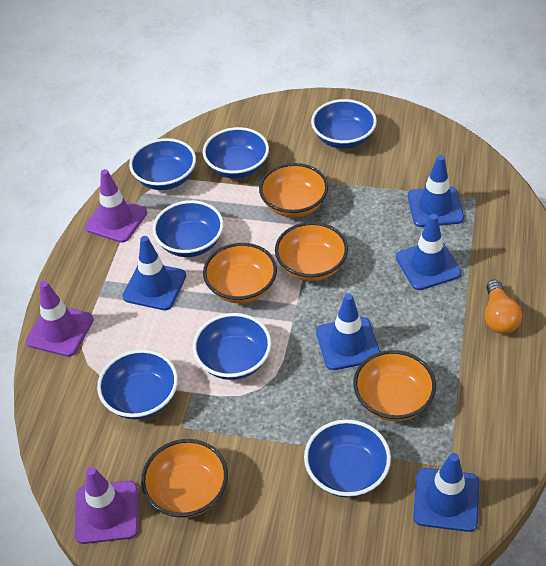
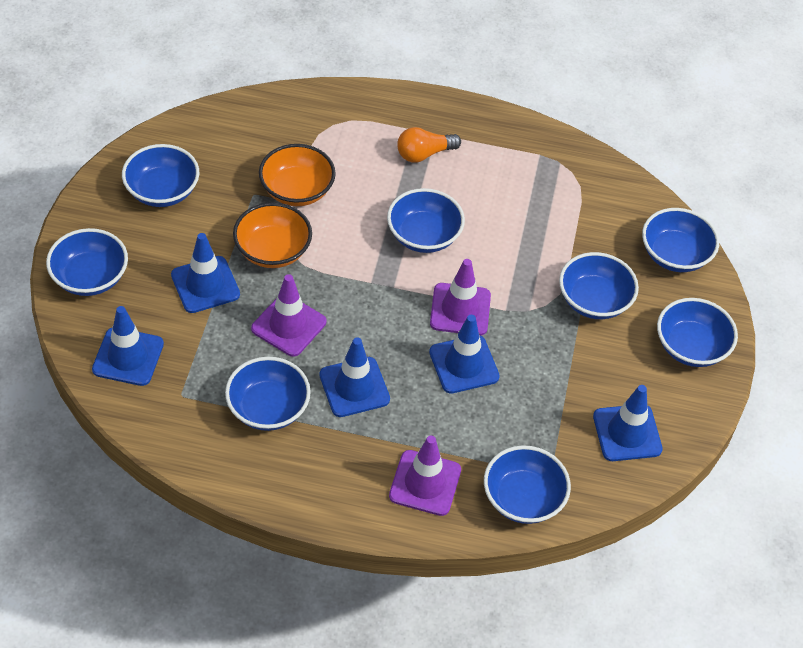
blue bowl: 7 -> 8
orange bowl: 5 -> 2

